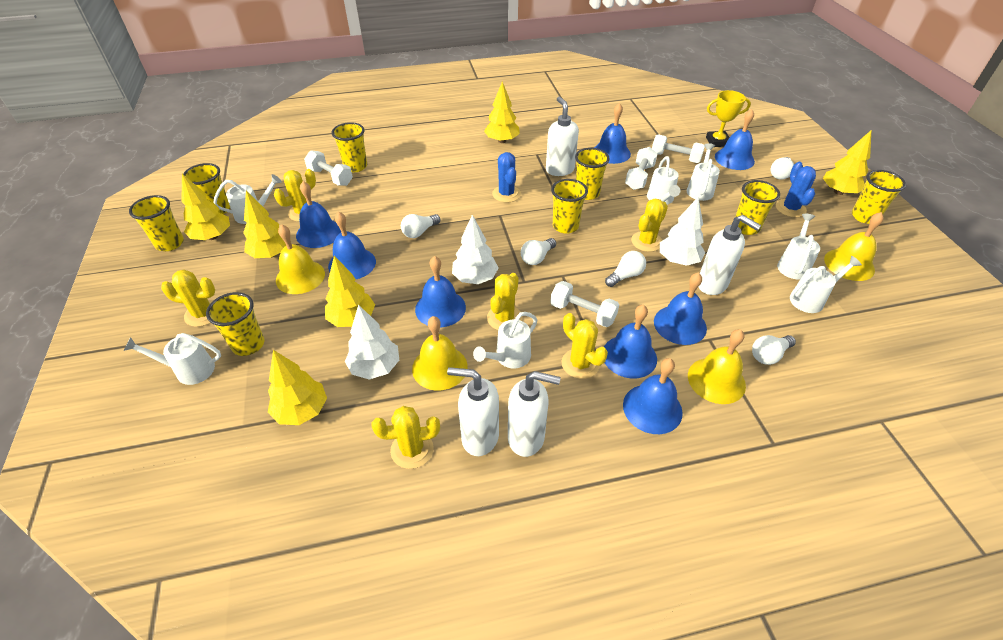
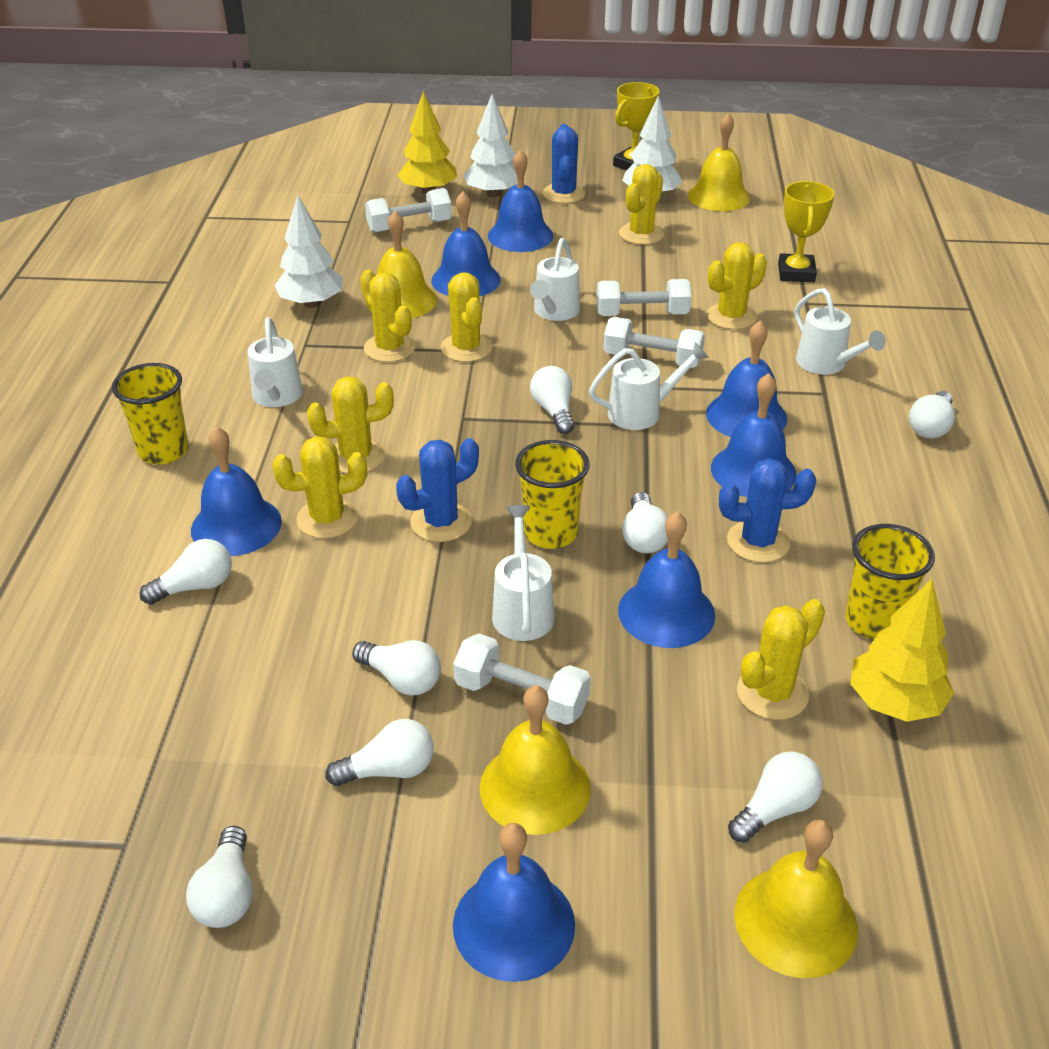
blue bell: 8 -> 7
blue cactus: 2 -> 3
white light bulb: 5 -> 8
white soap dispenser: 4 -> 0
white watering can: 7 -> 5
yellow cactus: 6 -> 7
yellow cup: 8 -> 3
yellow tree: 6 -> 2
yellow trophy: 1 -> 2

